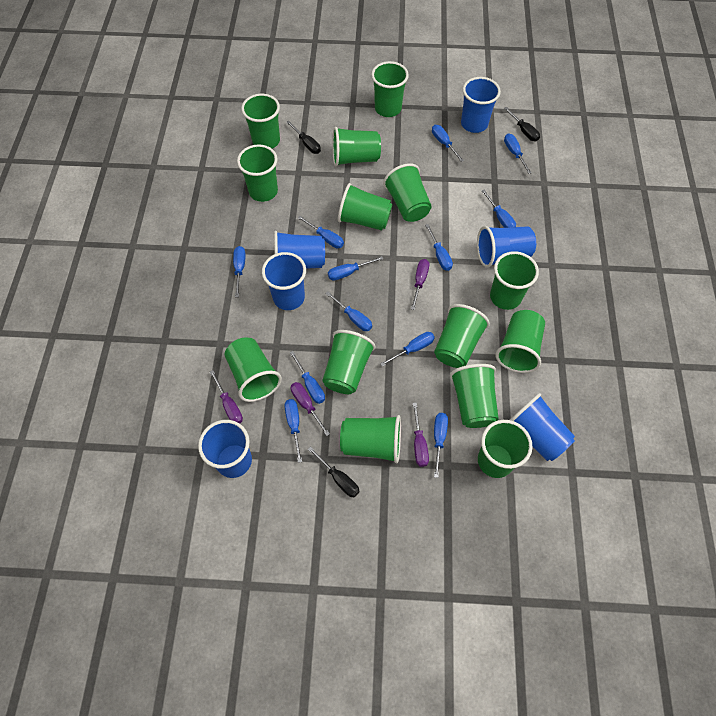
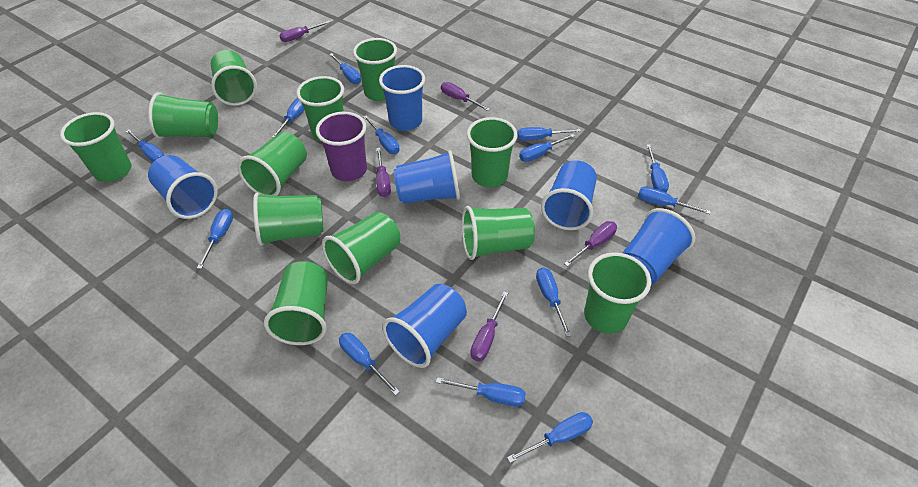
black screwdriver: 3 -> 0
blue screwdriver: 12 -> 13
green cup: 14 -> 12
purple cup: 0 -> 1
purple screwdriver: 4 -> 5

